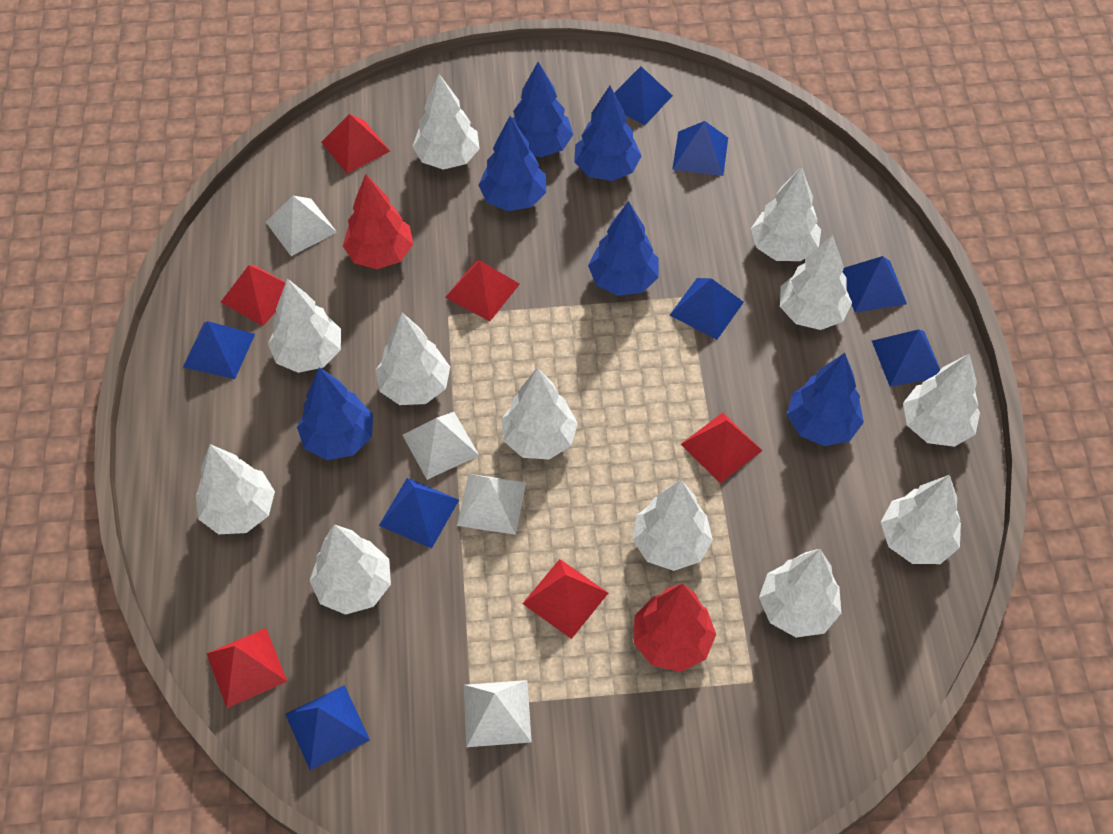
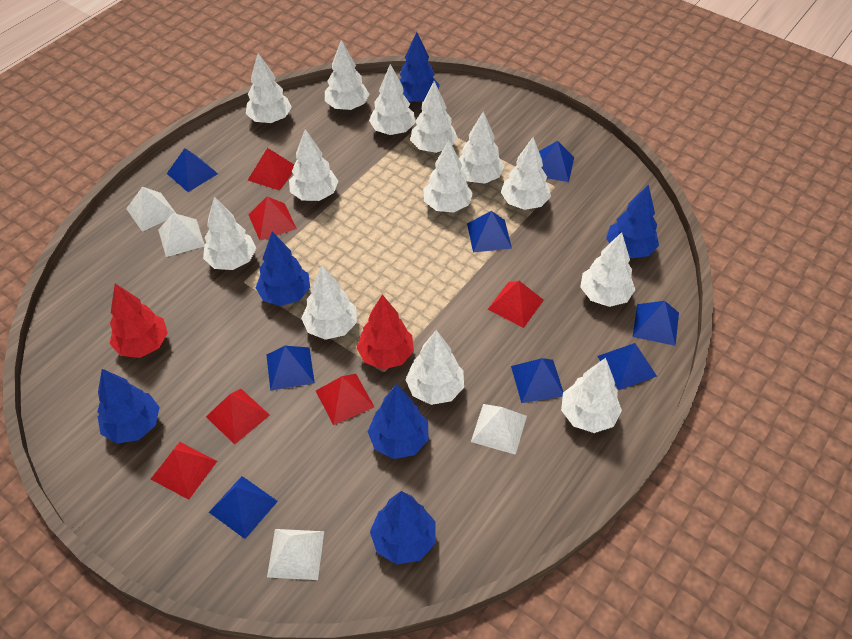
white tree: 12 -> 13

